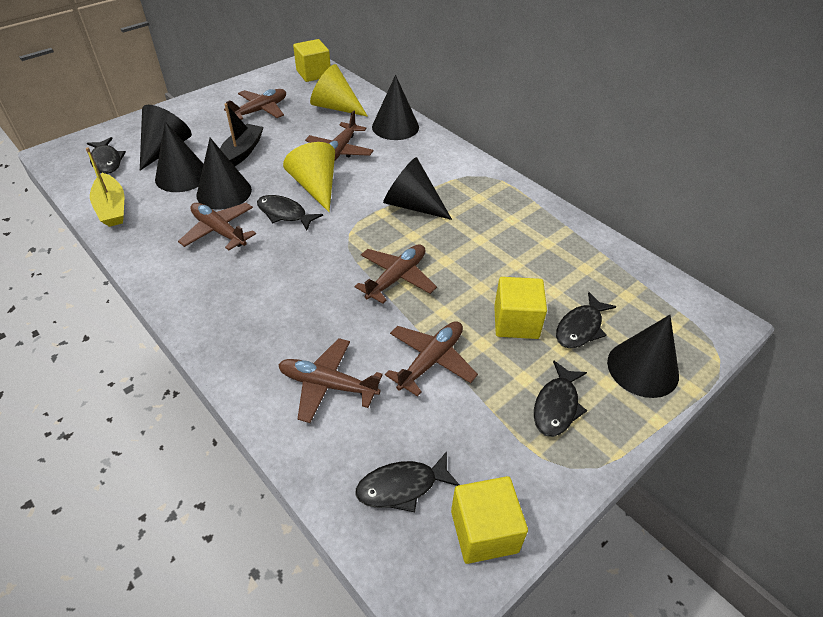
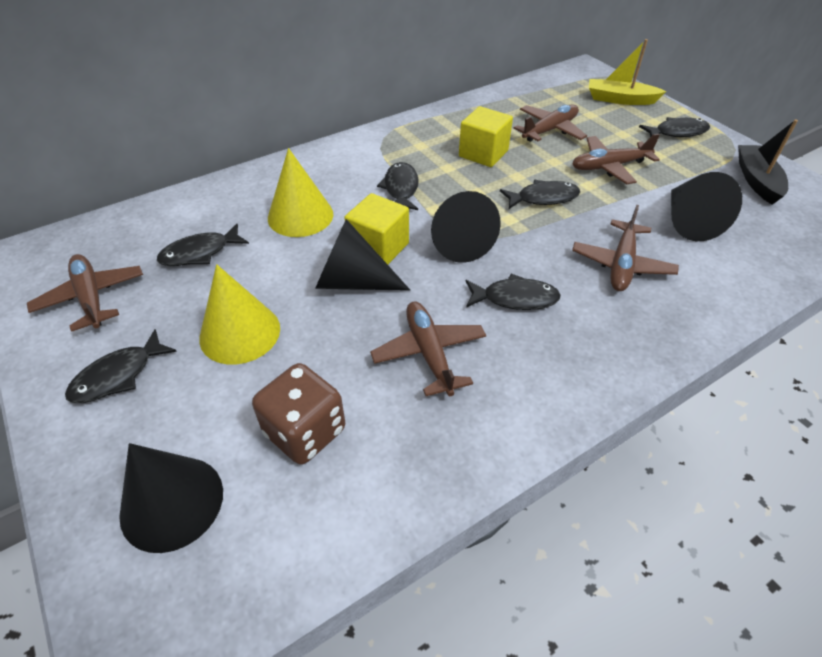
black cone: 6 -> 4
black fish: 5 -> 6
brown dice: 0 -> 1
brown plane: 6 -> 5
yellow cube: 3 -> 2

